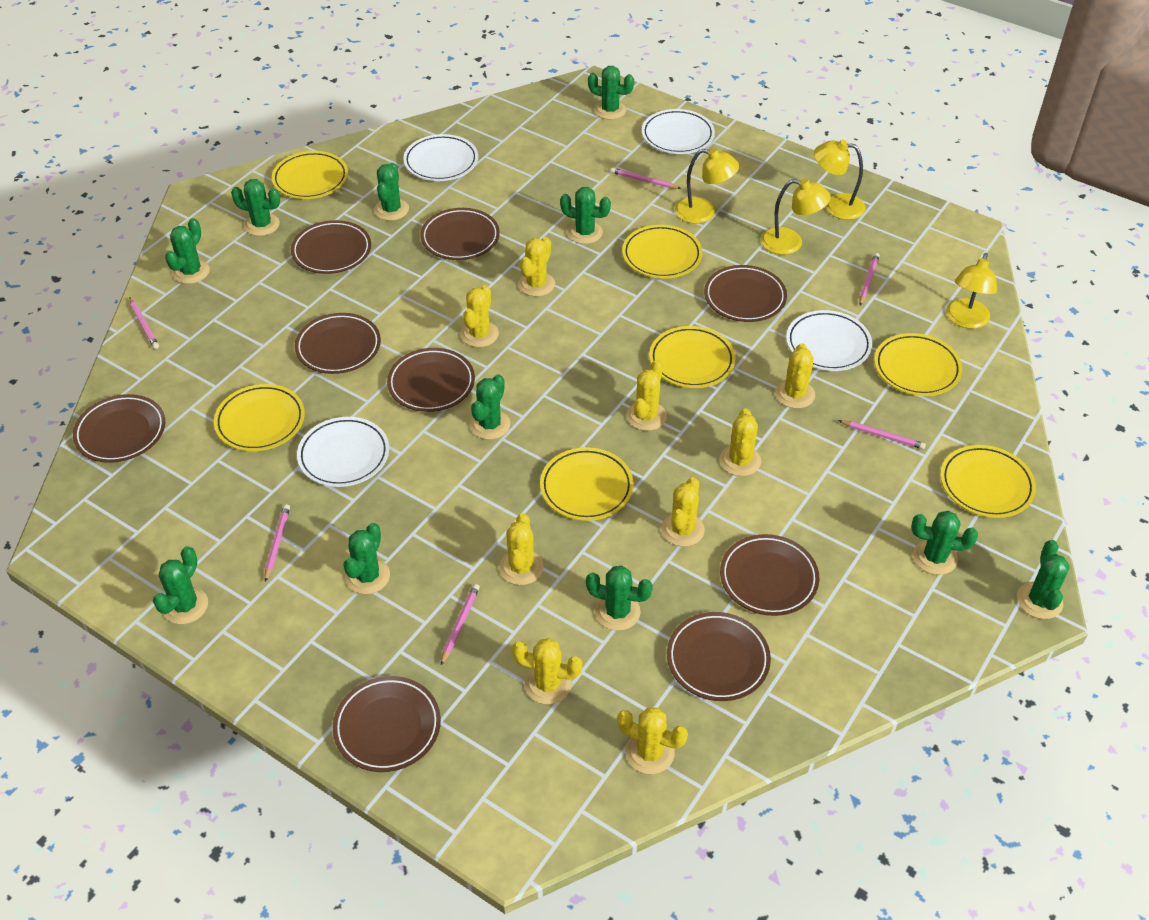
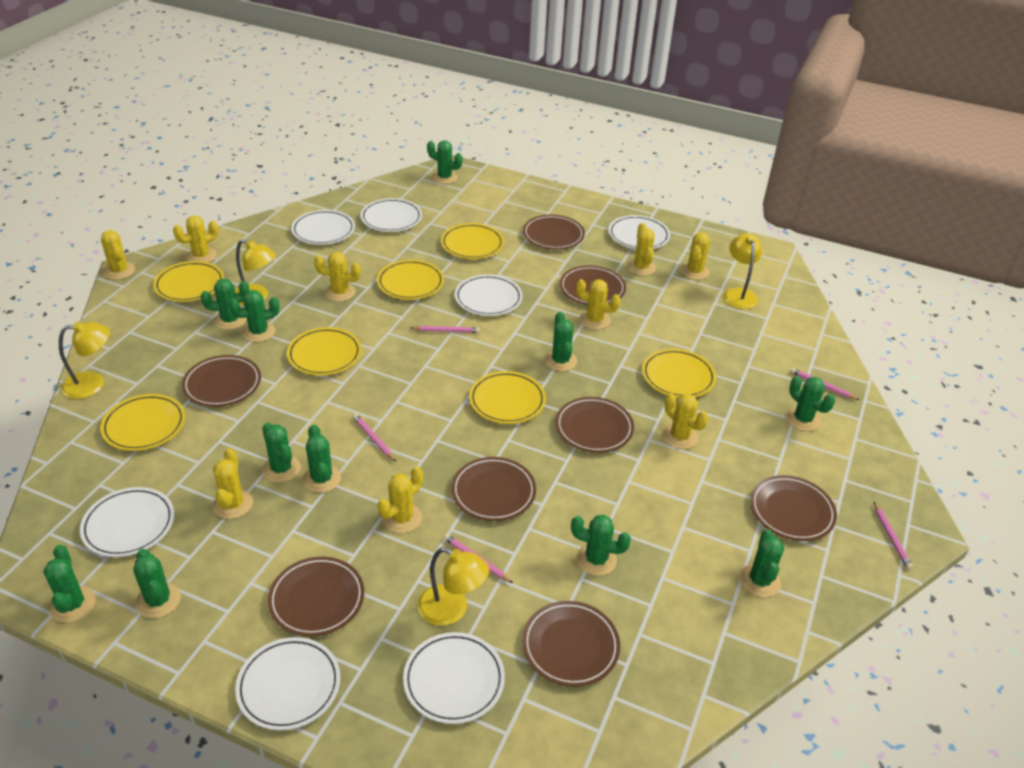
brown plate: 9 -> 8
pink pencil: 6 -> 5
white plate: 4 -> 7

